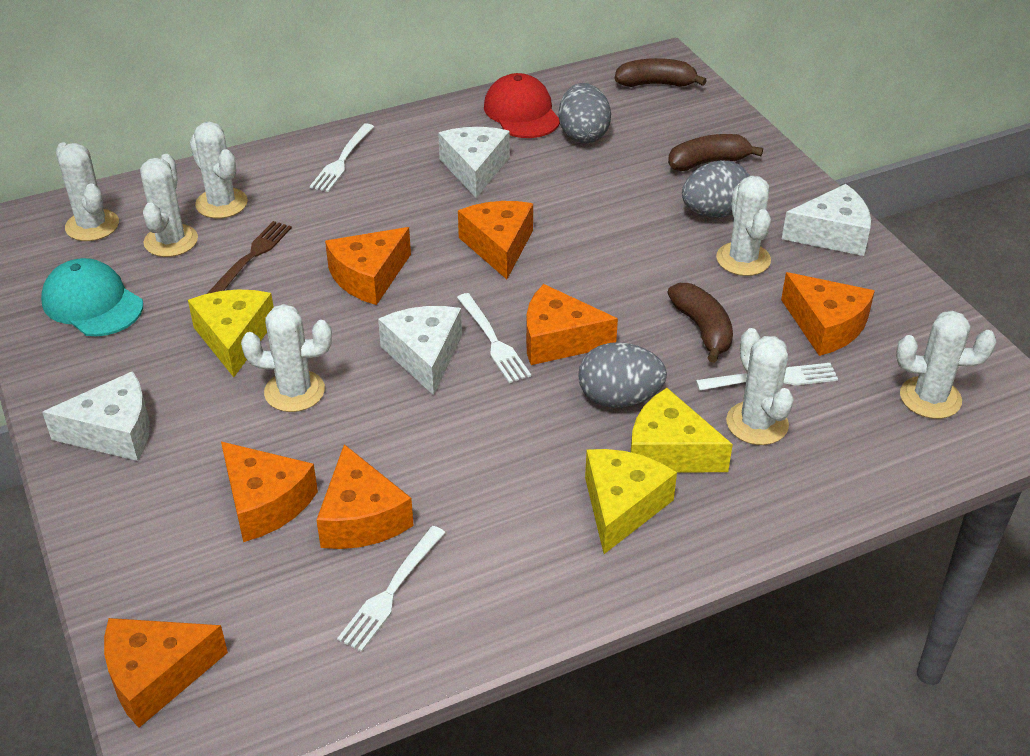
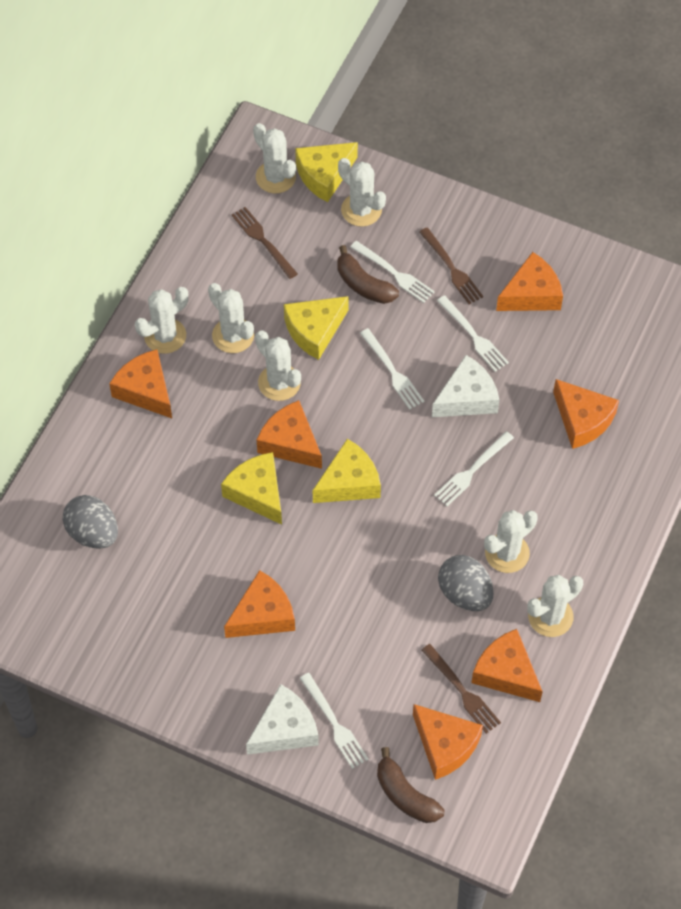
brown banana: 3 -> 2
brown fork: 1 -> 3
grey egg: 3 -> 2
red cap: 1 -> 0
turquoise cap: 1 -> 0
white cheese: 4 -> 2
white fork: 4 -> 5
yellow cheese: 3 -> 4

